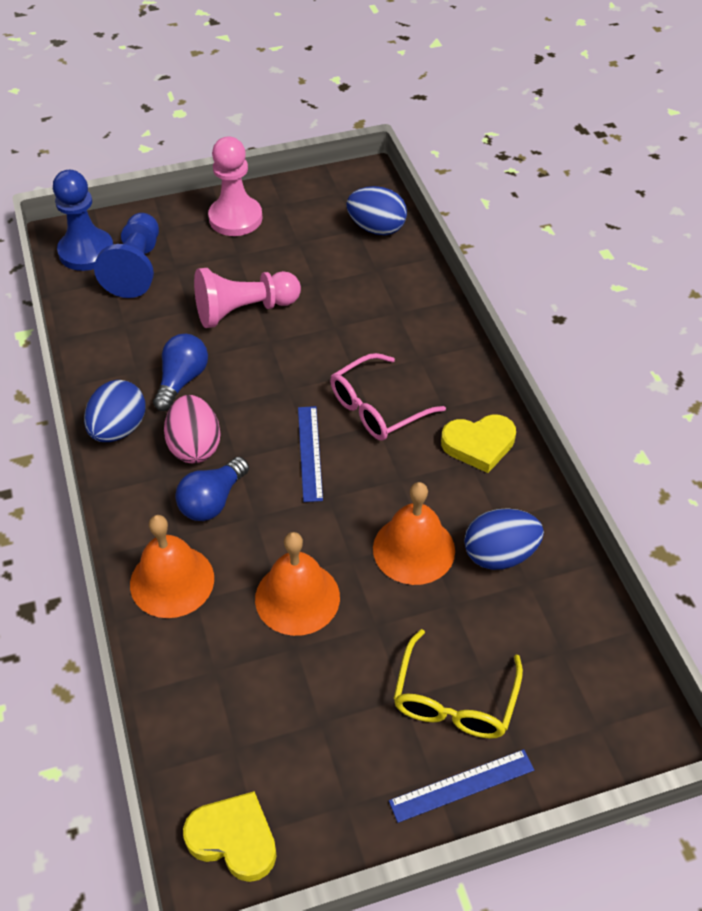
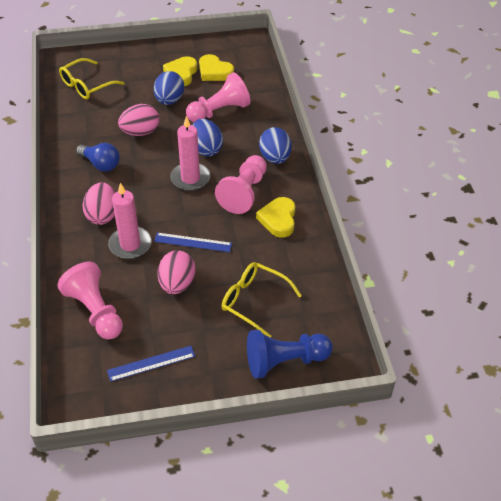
blue light bulb: 2 -> 1
blue pawn: 2 -> 1
orange bell: 3 -> 0
pink candle: 0 -> 2
pink egg: 1 -> 3
pink glasses: 1 -> 0
pink pawn: 2 -> 3
yellow glasses: 1 -> 2
yellow heart: 2 -> 3

